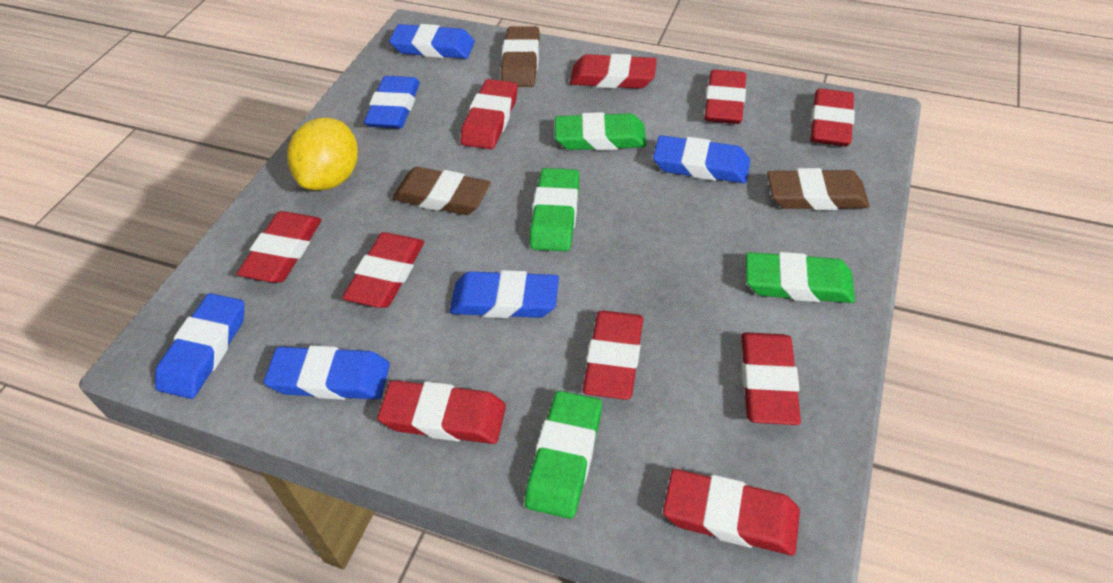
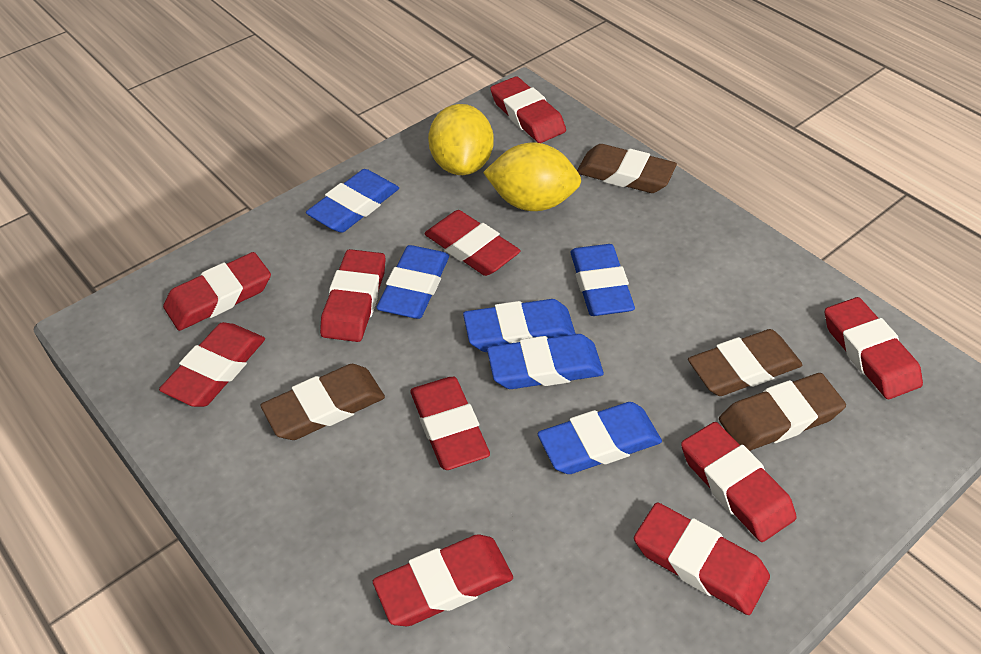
brown eraser: 3 -> 4
green eraser: 4 -> 0
yellow lemon: 1 -> 2

